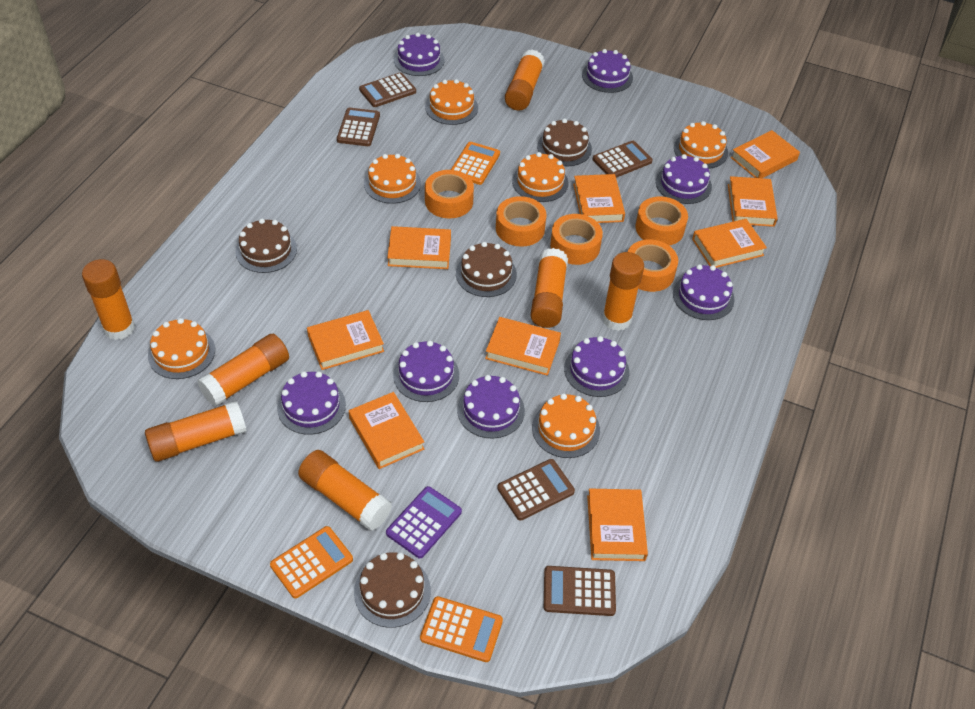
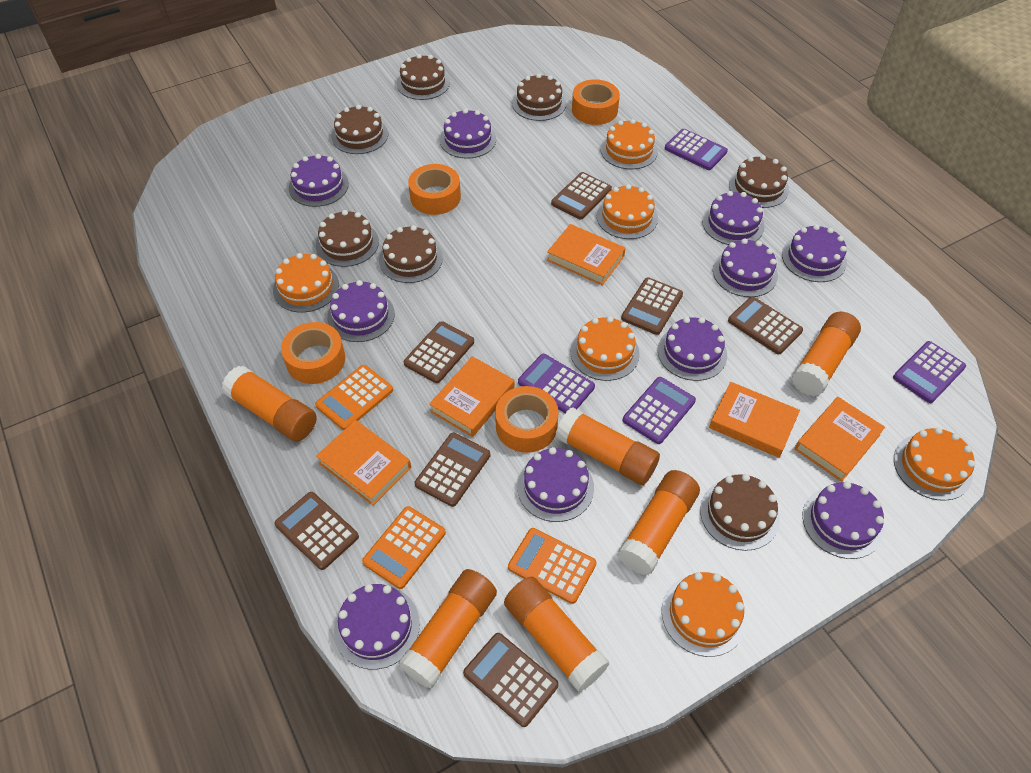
brown cake: 4 -> 7
brown calculator: 5 -> 7
orange book: 9 -> 5
orange glue stick: 7 -> 6
orange tape: 5 -> 4
purple cake: 8 -> 10
purple calculator: 1 -> 4

